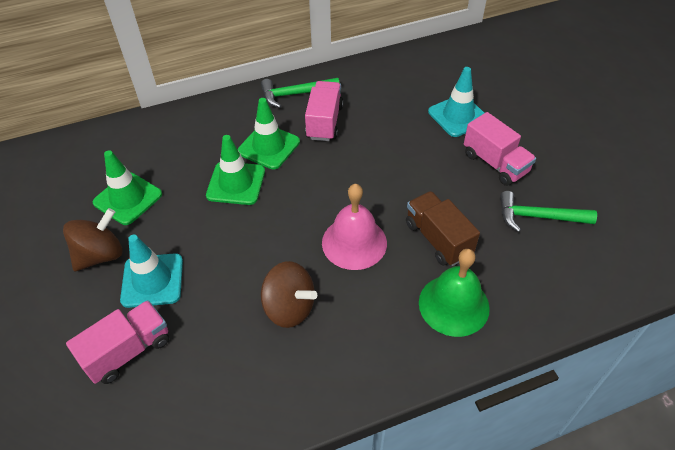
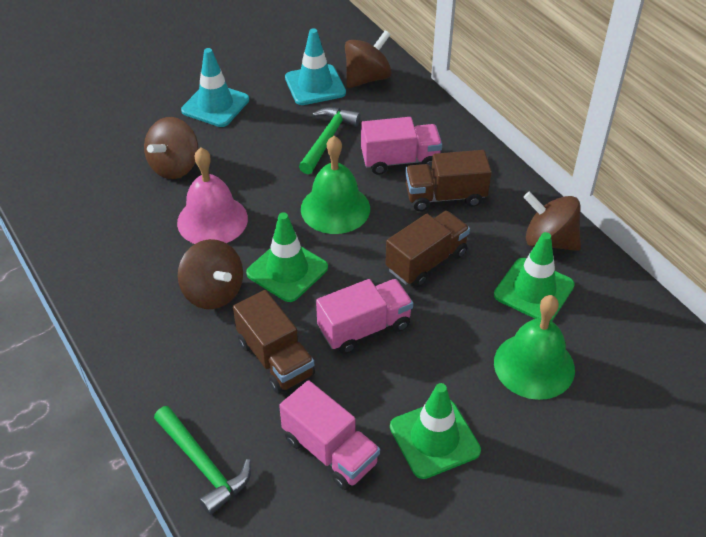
brown spinning top: 2 -> 4
brown truck: 1 -> 3
green bell: 1 -> 2

